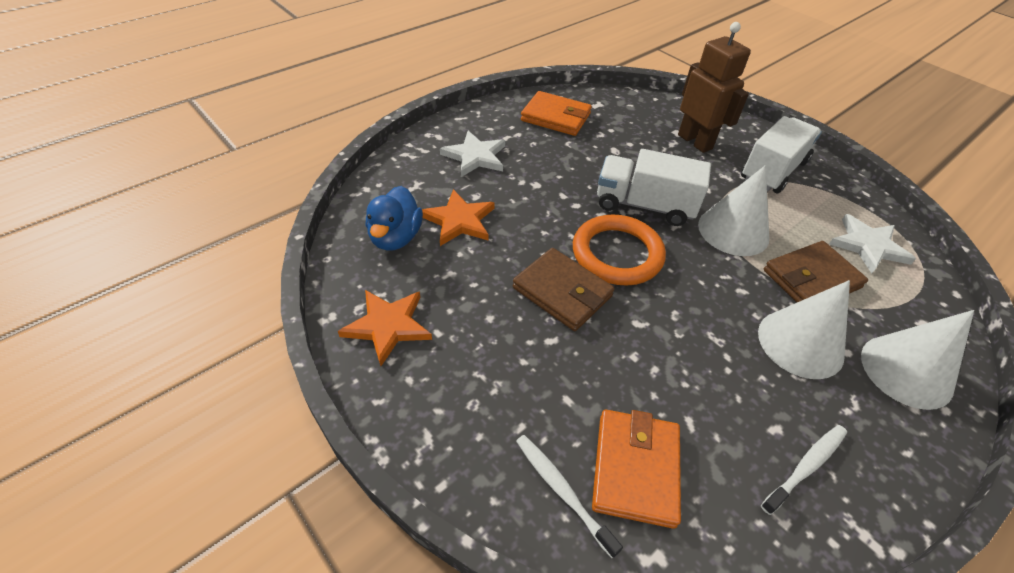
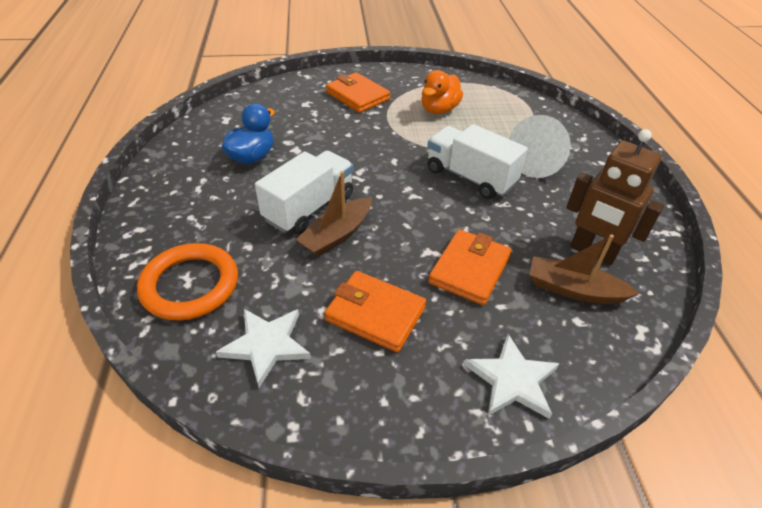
brown boat: 0 -> 2
brown wallet: 2 -> 0
orange duck: 0 -> 1
orange star: 2 -> 0
orange wallet: 2 -> 3
white cone: 3 -> 1
white toothbrush: 2 -> 0

